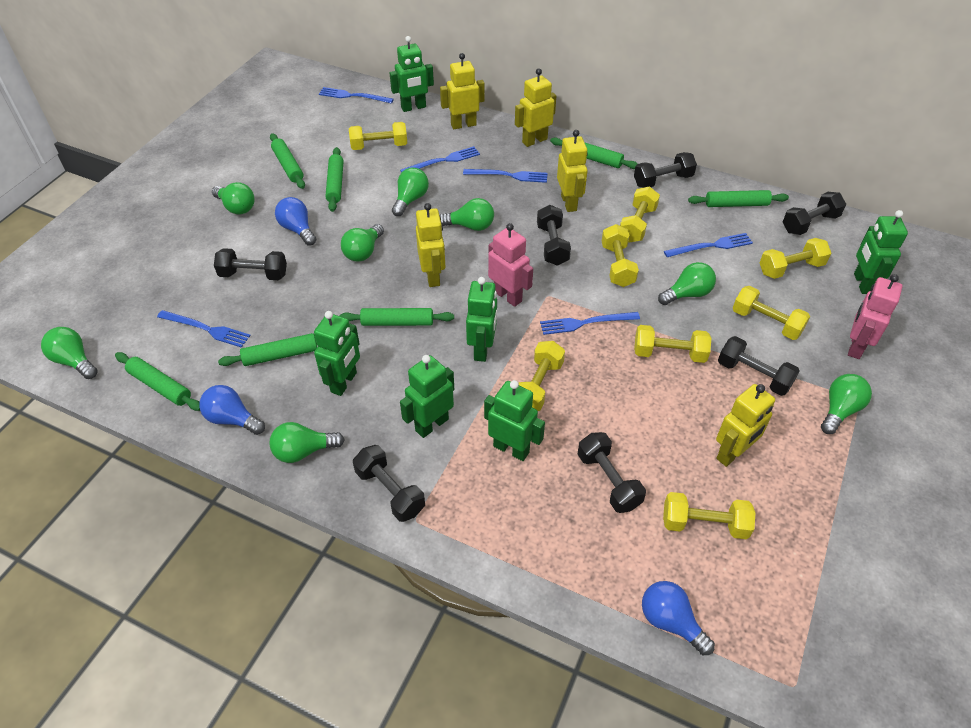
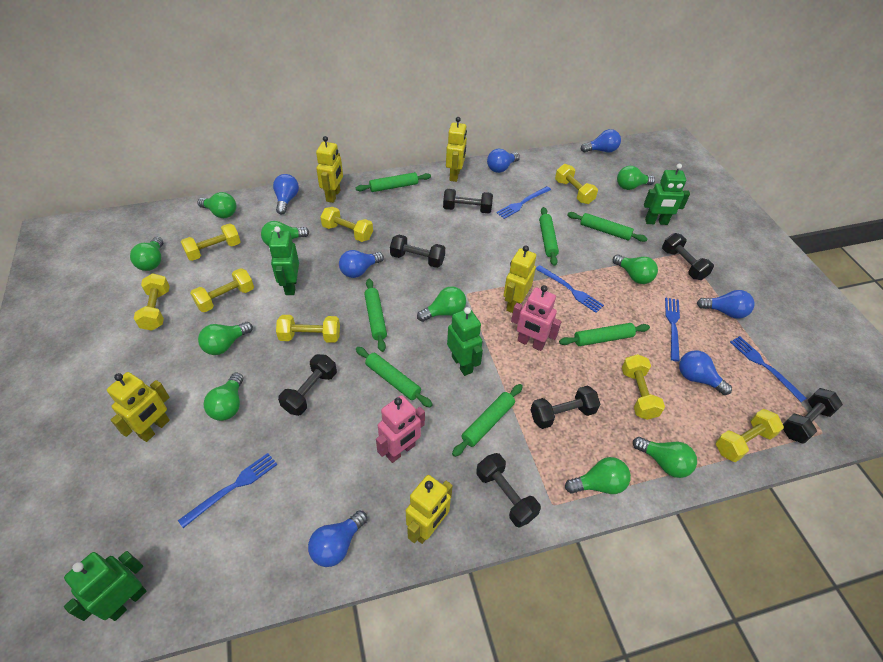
blue fork: 6 -> 5
blue light bulb: 3 -> 7
green light bulb: 8 -> 10
green robot: 6 -> 4

